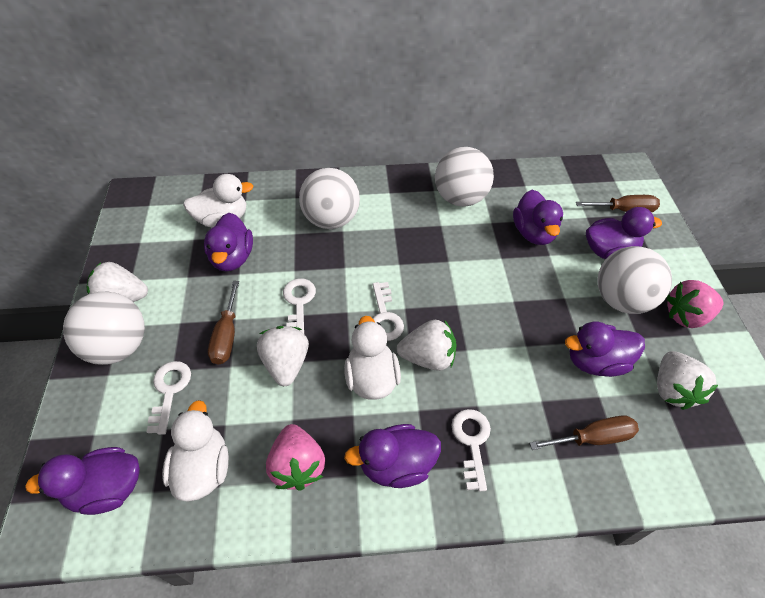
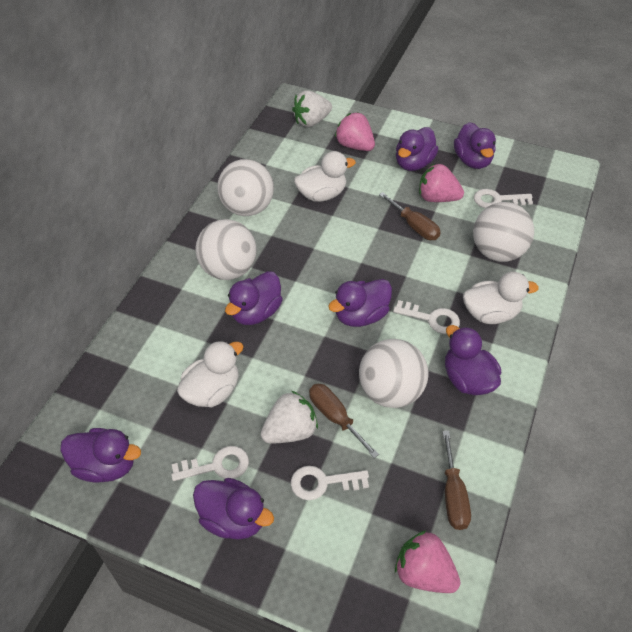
pink strawberry: 2 -> 3
purple duck: 6 -> 7
white strawberry: 4 -> 2

